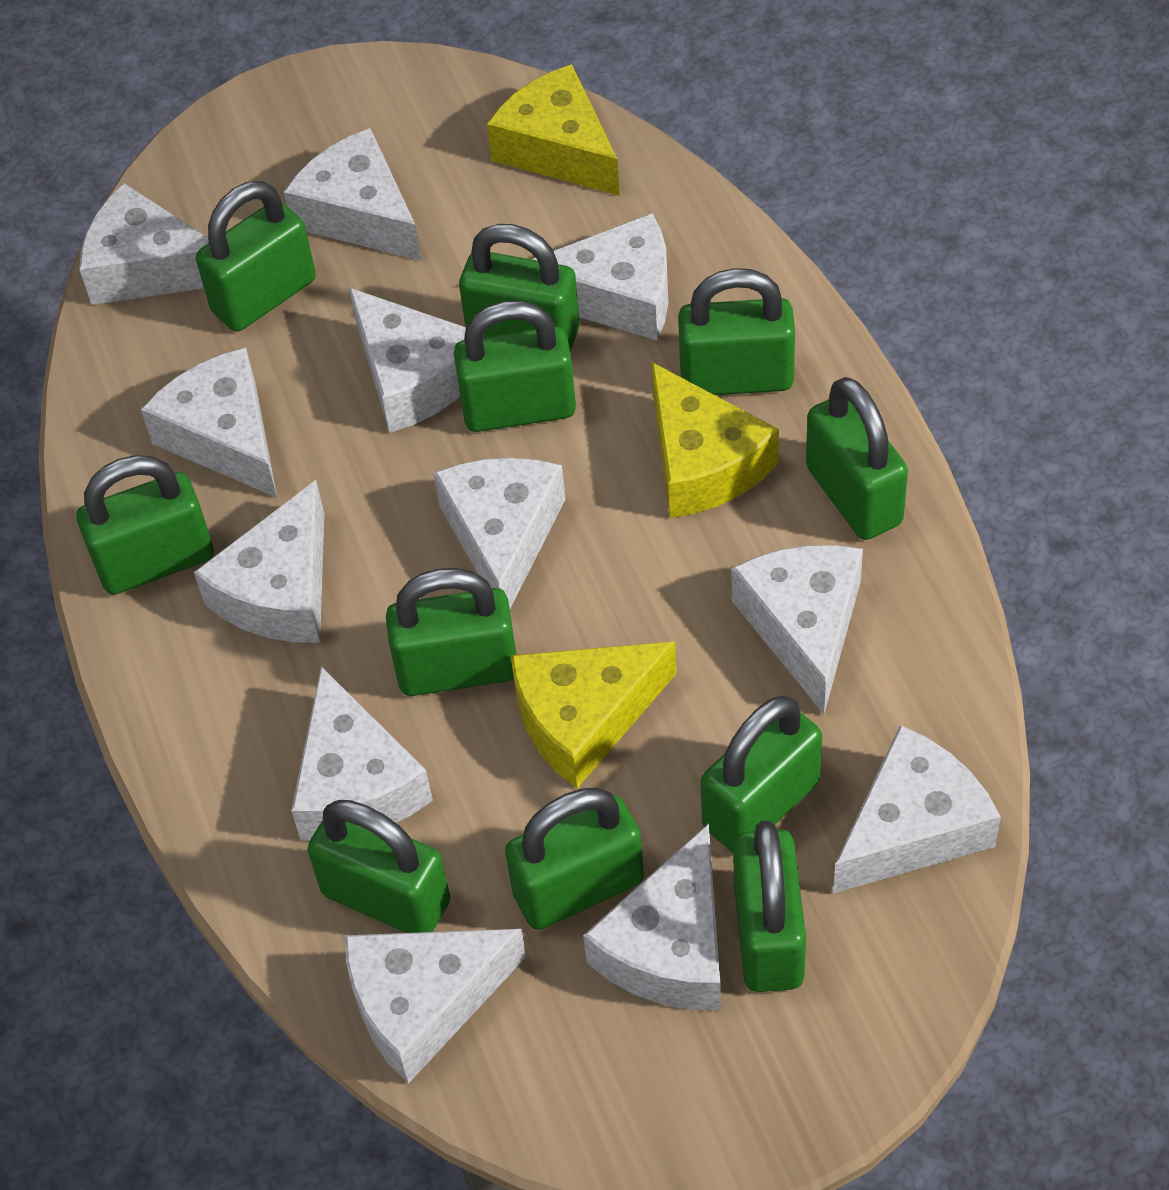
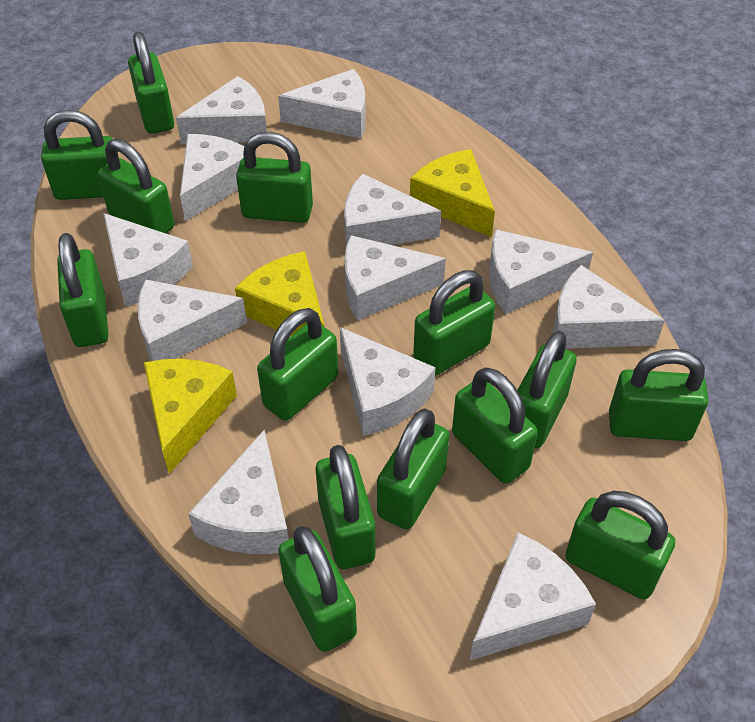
green padlock: 11 -> 14

